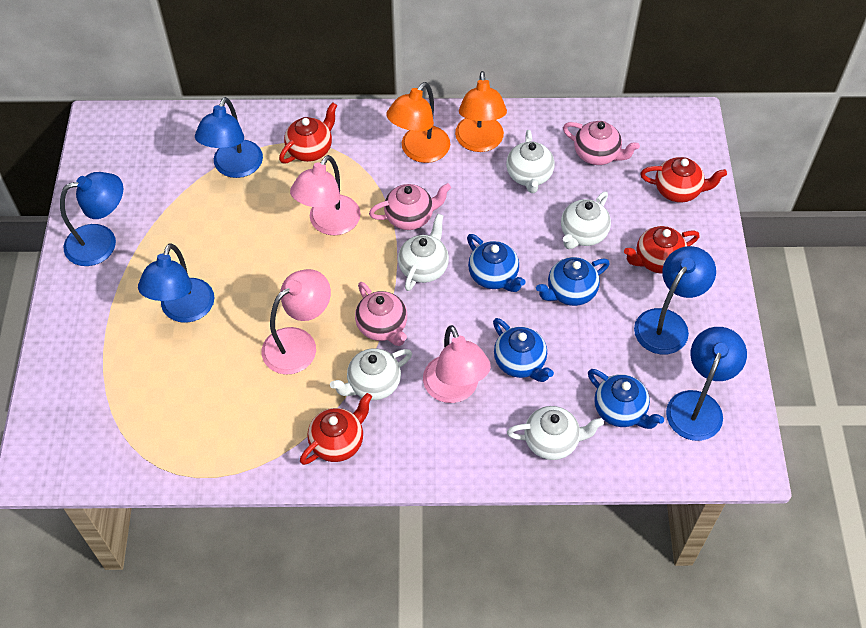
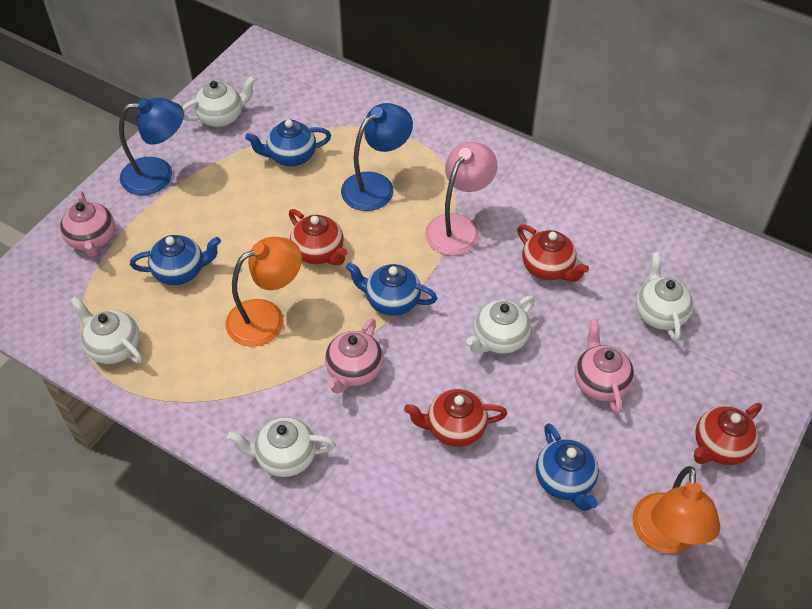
blue lamp: 5 -> 2
pink lamp: 3 -> 1

